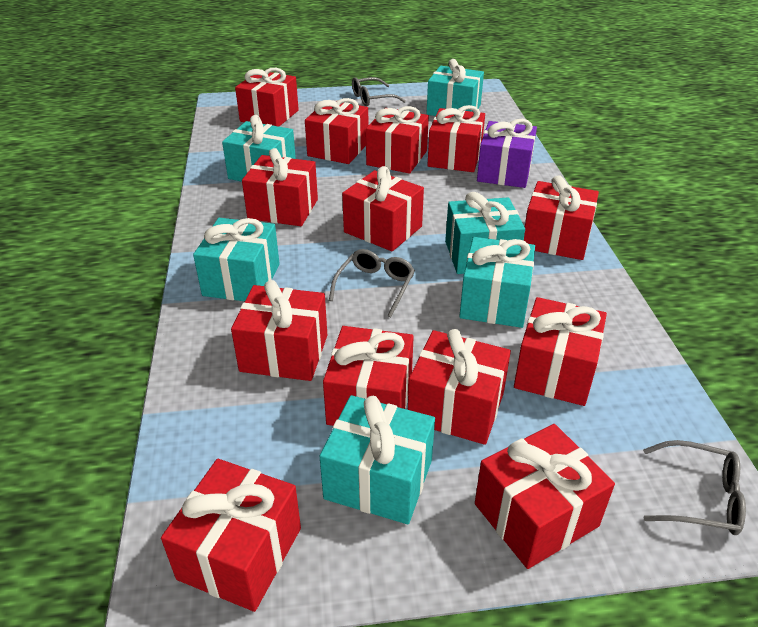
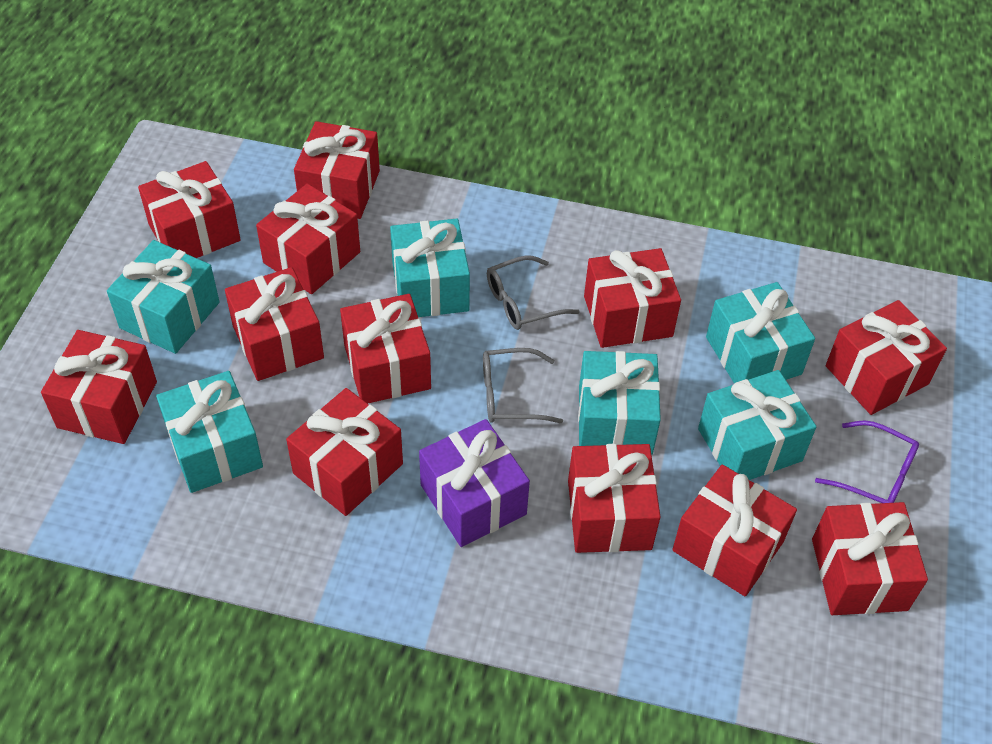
grey glasses: 3 -> 2
purple glasses: 0 -> 1
red gift: 13 -> 12

